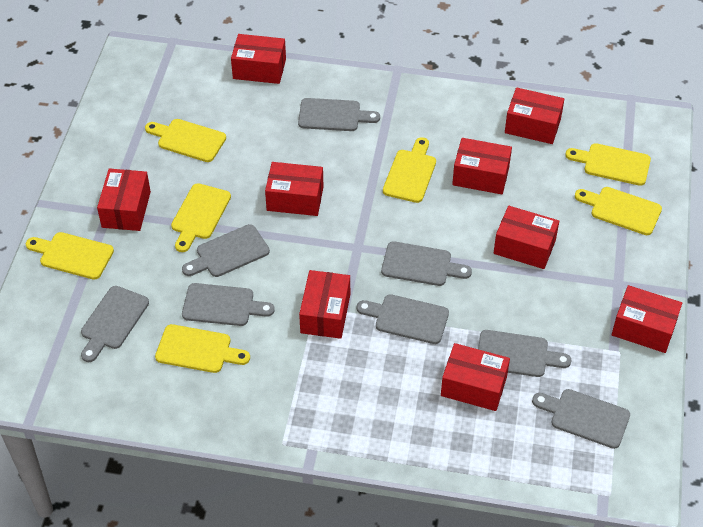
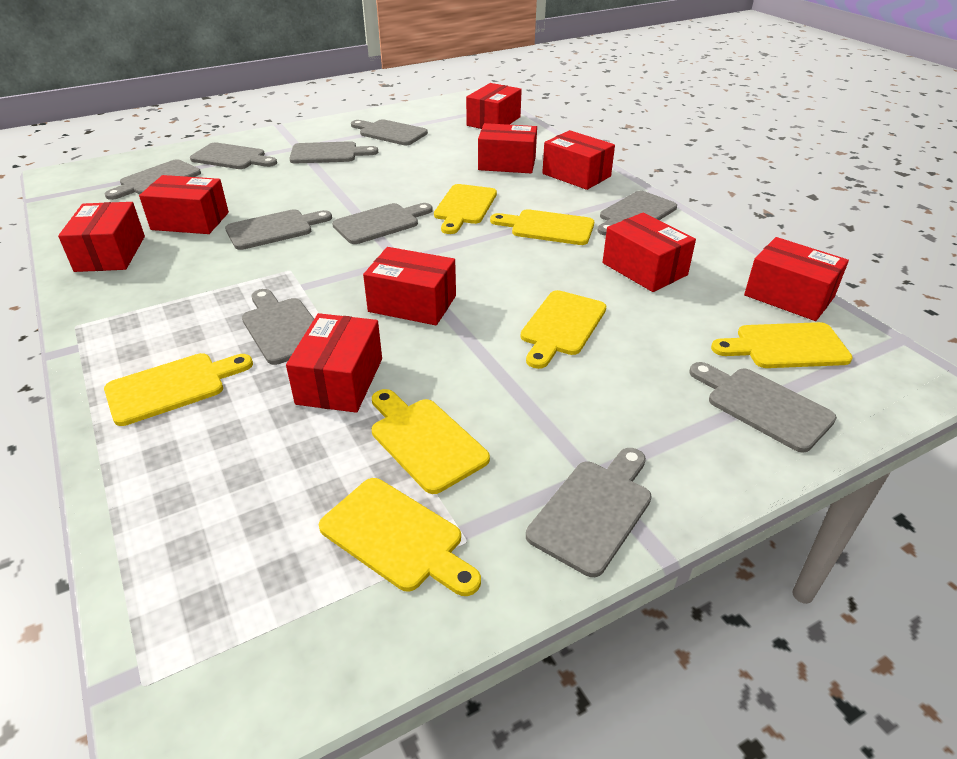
grey cutting board: 8 -> 10

